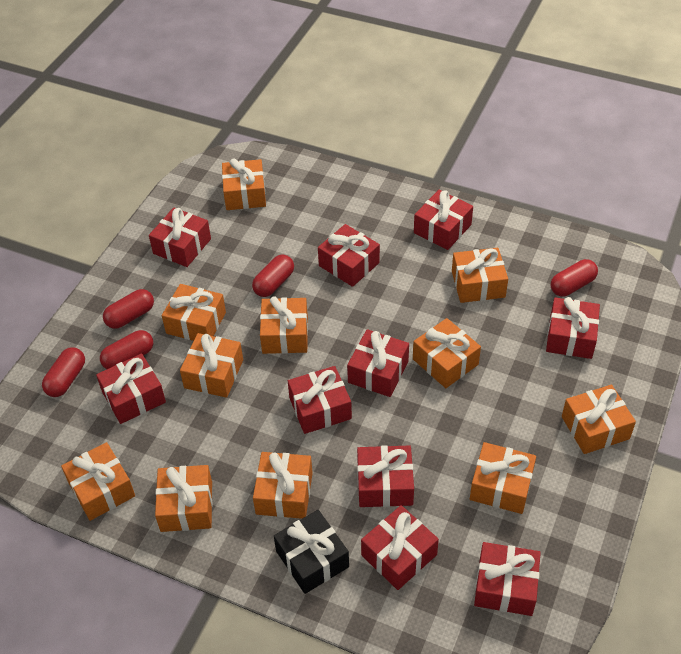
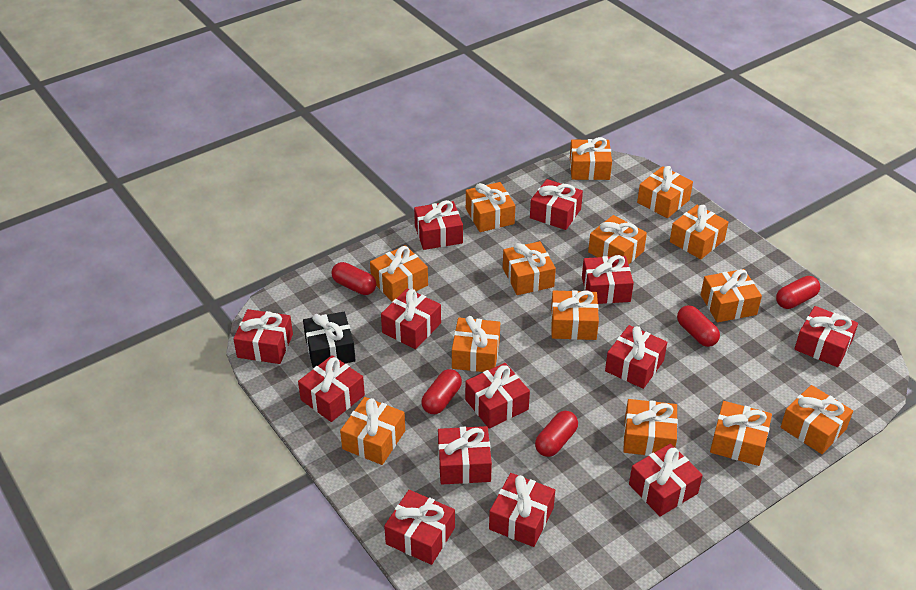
orange gift: 11 -> 14
red gift: 10 -> 13

